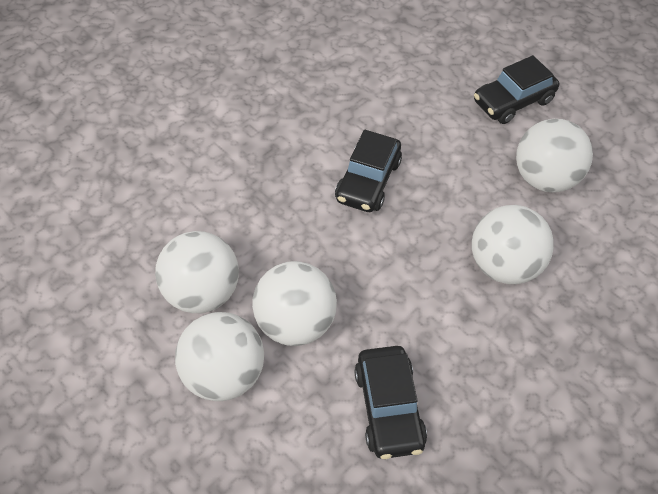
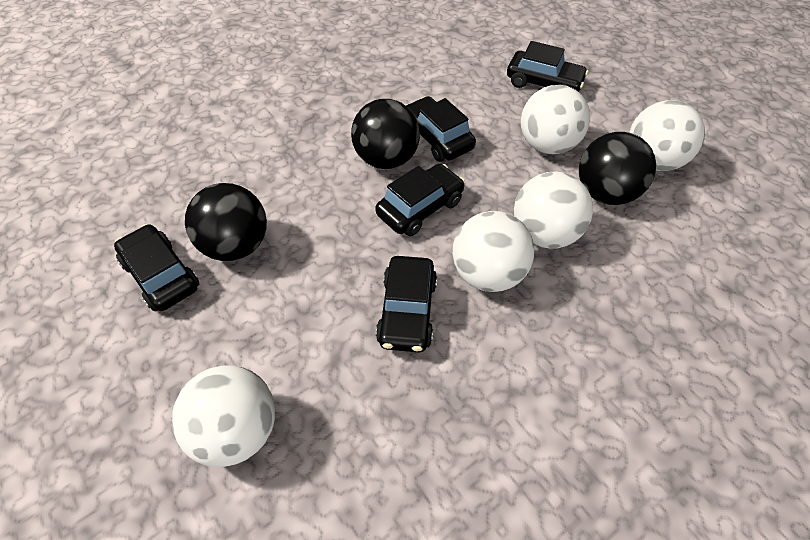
black ball: 0 -> 3
black car: 3 -> 5

